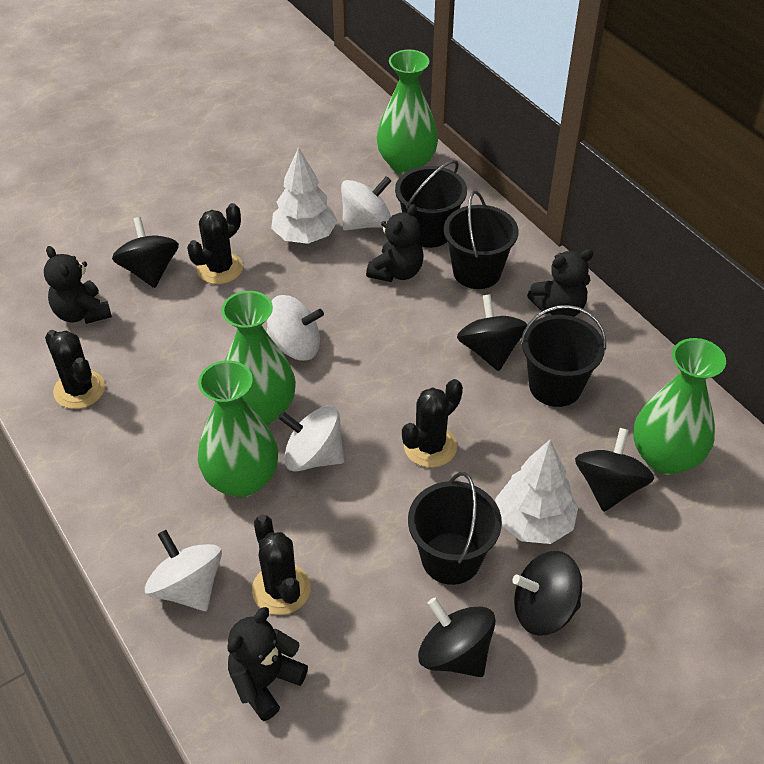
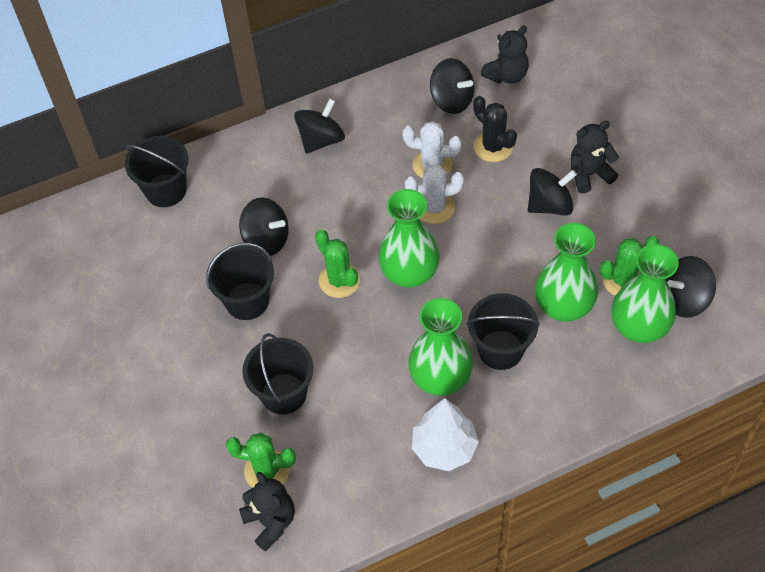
black cactus: 4 -> 1
black teddy bear: 4 -> 3
green cactus: 0 -> 3
white cactus: 0 -> 2
white spinning top: 4 -> 0
white tree: 2 -> 1

